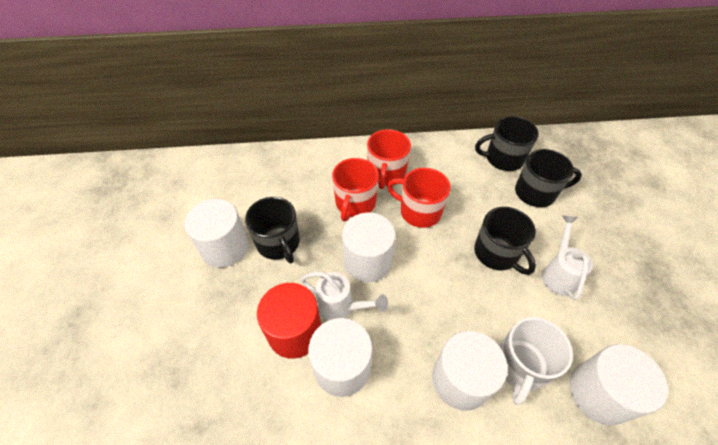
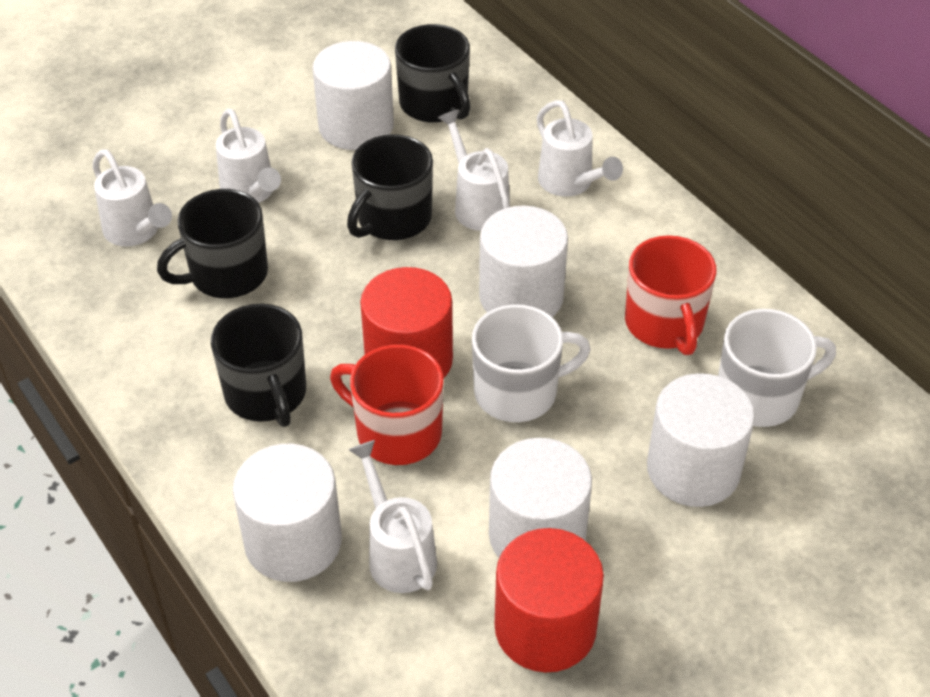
red cylinder: 1 -> 2
red mug: 3 -> 2
white mug: 1 -> 2
white watering can: 2 -> 5

